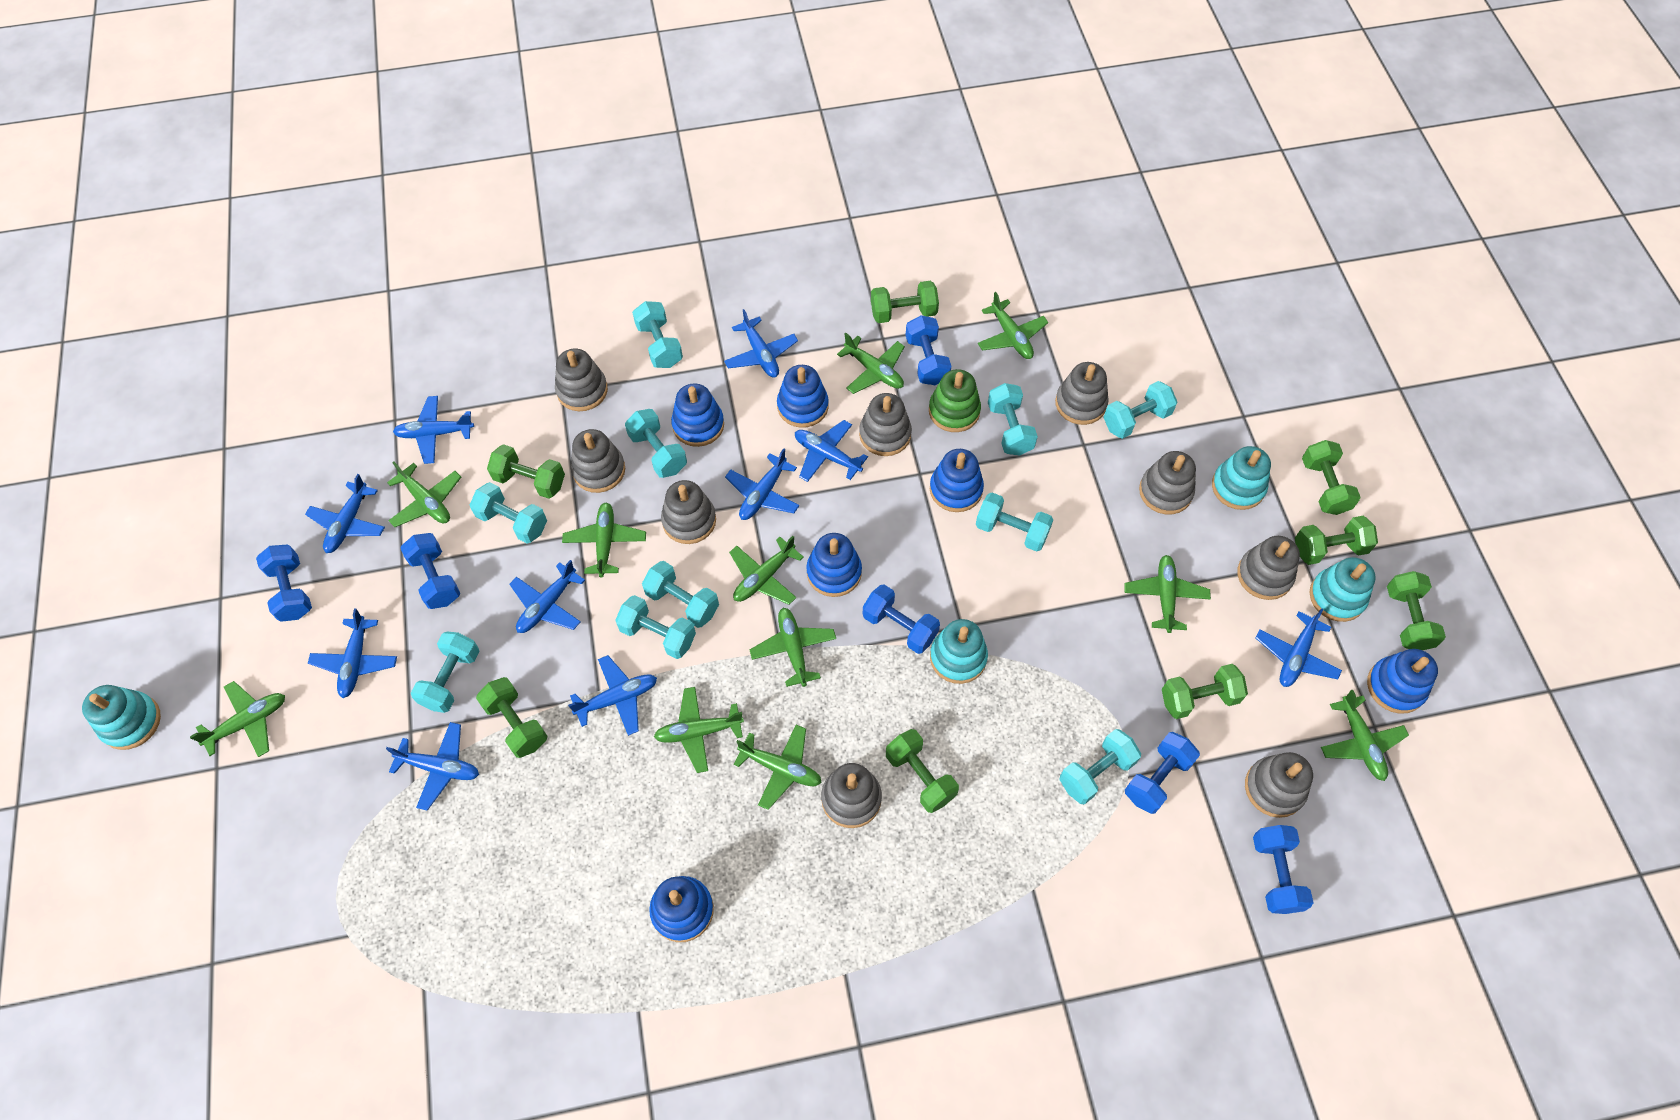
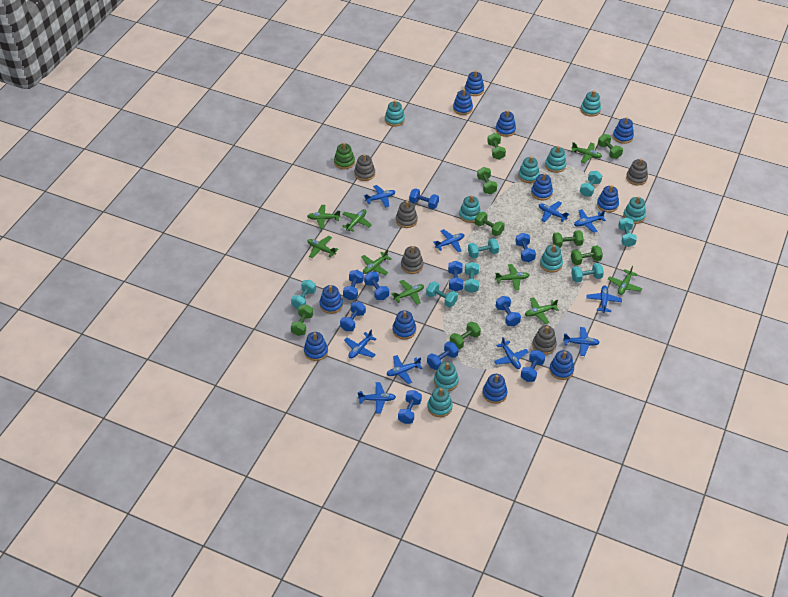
blue dumbbell: 6 -> 10
blue stacking toy: 6 -> 11
green plane: 11 -> 9
grey stacking toy: 9 -> 5
turquoise dumbbell: 10 -> 7
turquoise stacking toy: 4 -> 9

